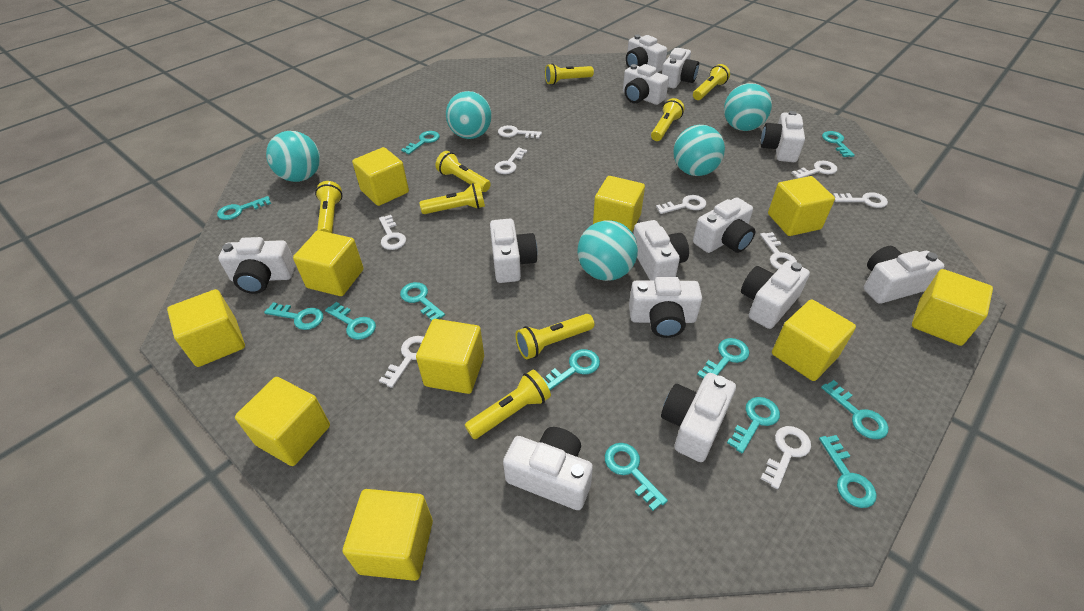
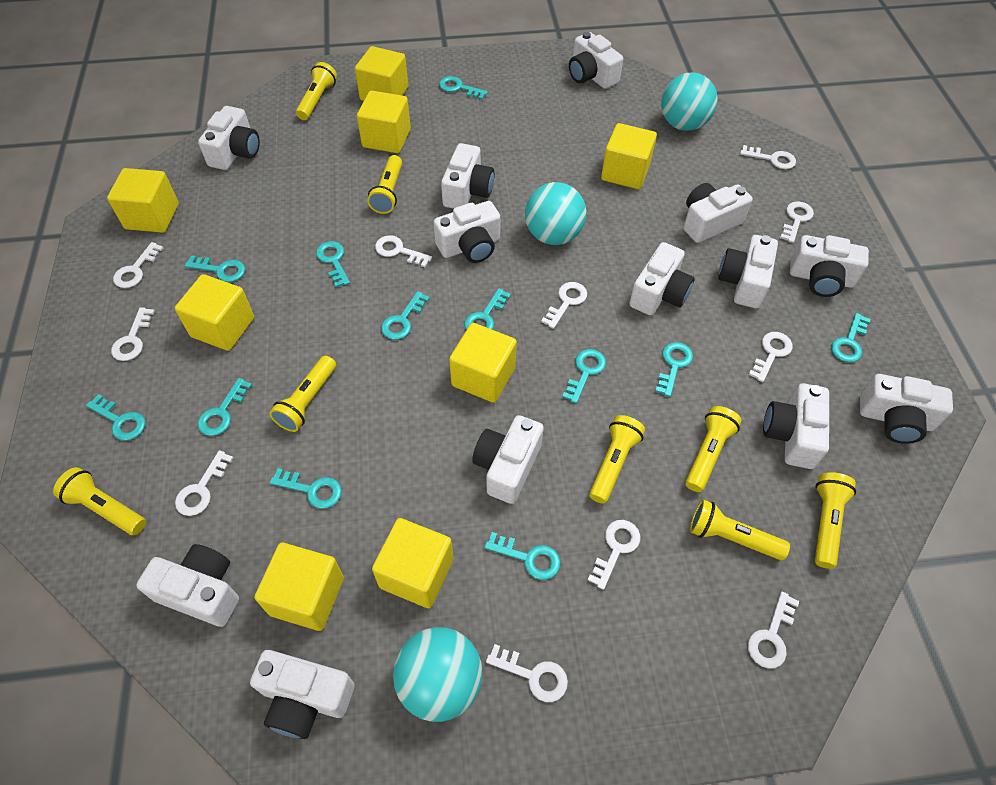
turquoise ball: 5 -> 3
white key: 9 -> 11
yellow cube: 10 -> 8

